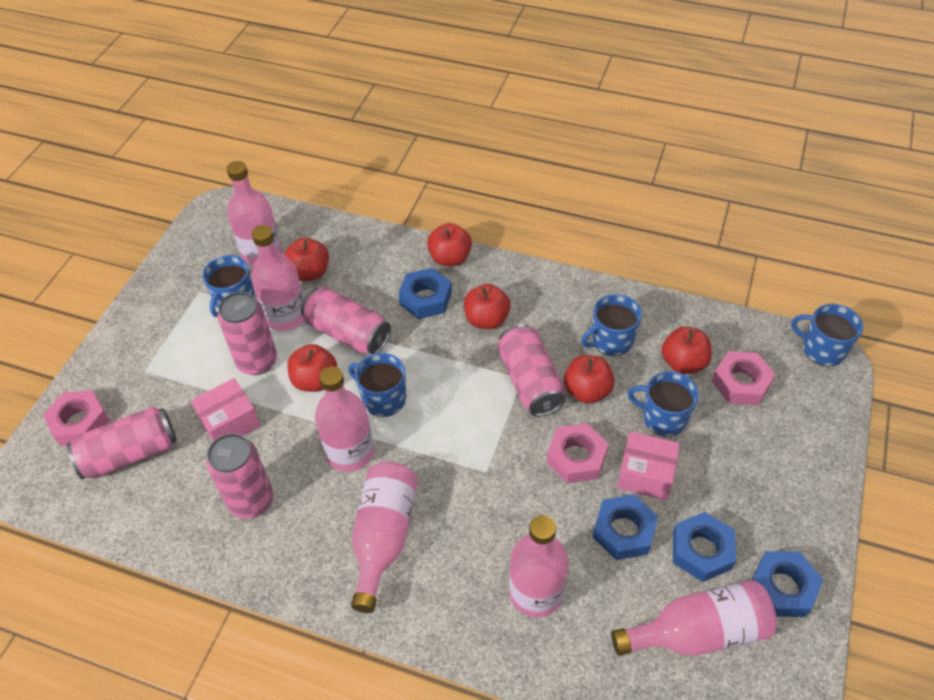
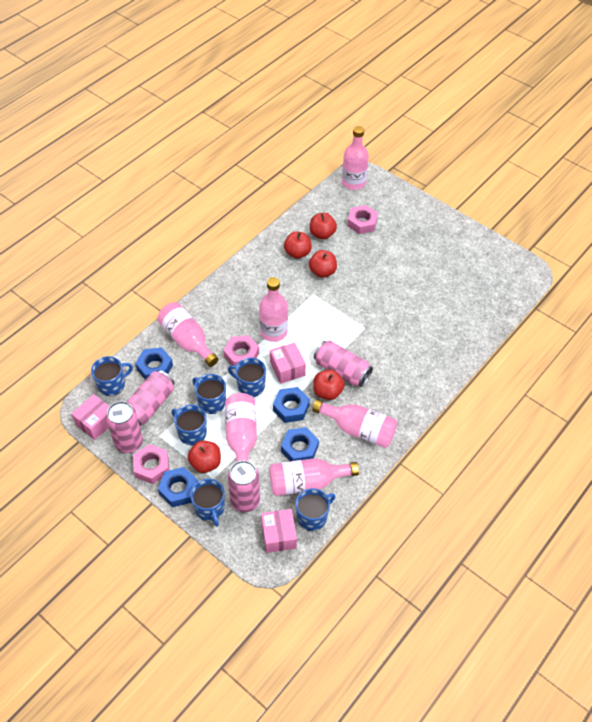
blue mug: 5 -> 6
pink box: 2 -> 3
pink can: 5 -> 4
red apple: 6 -> 5

